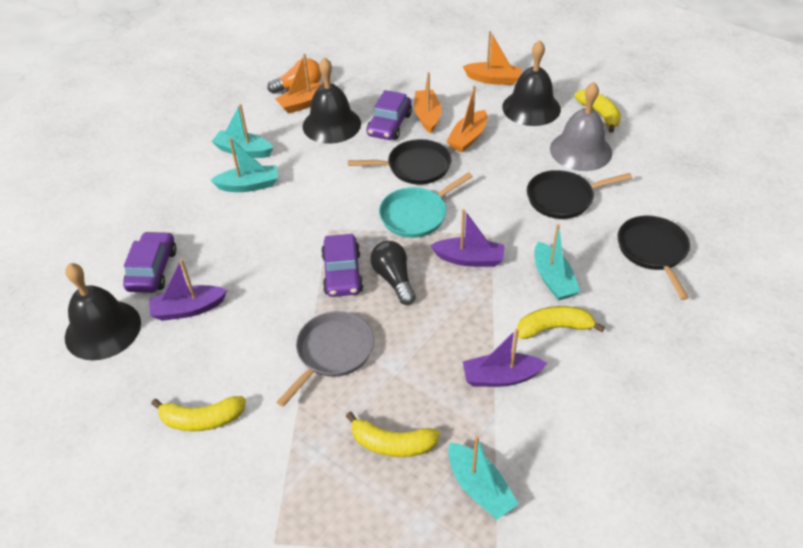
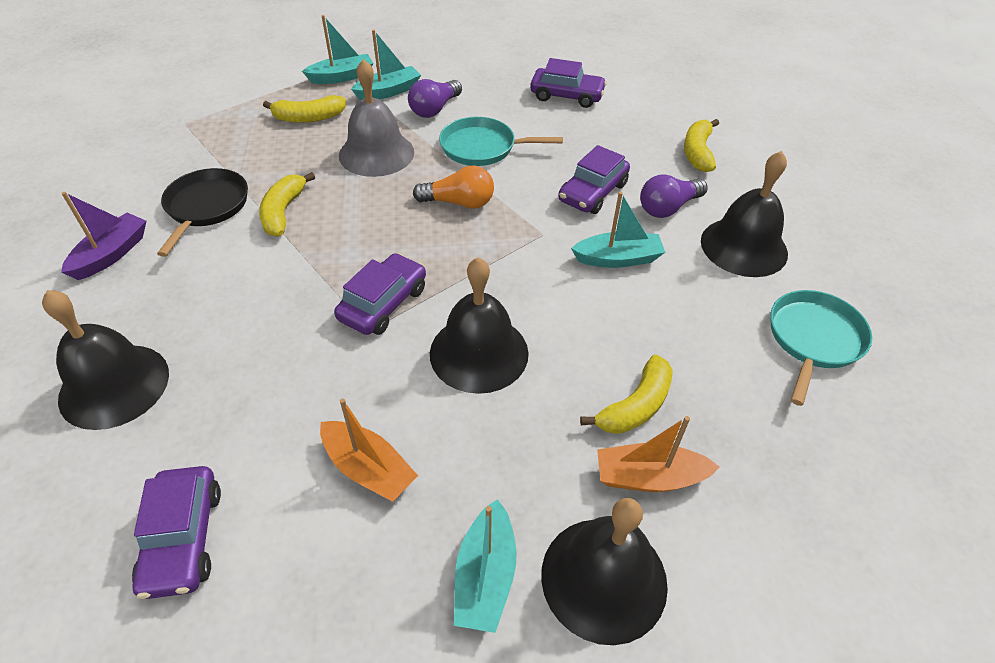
black bell: 3 -> 4
black light bulb: 1 -> 0
black pan: 3 -> 1
grey pan: 1 -> 0
orange boat: 4 -> 2
purple boat: 3 -> 1
purple car: 3 -> 4
purple light bulb: 0 -> 2
turquoise pan: 1 -> 2

